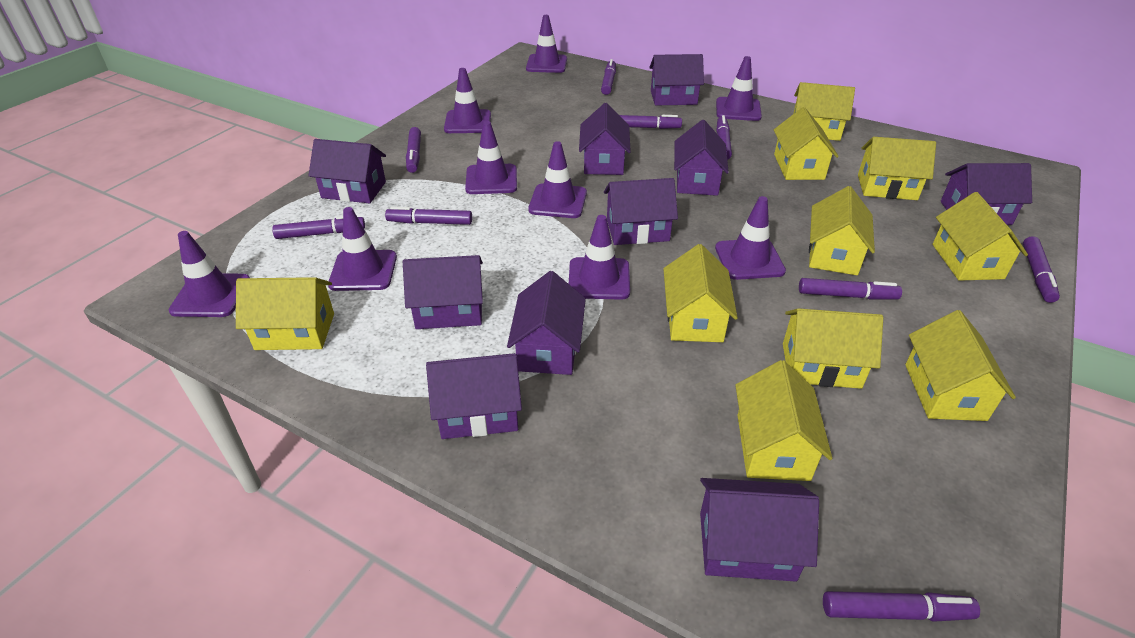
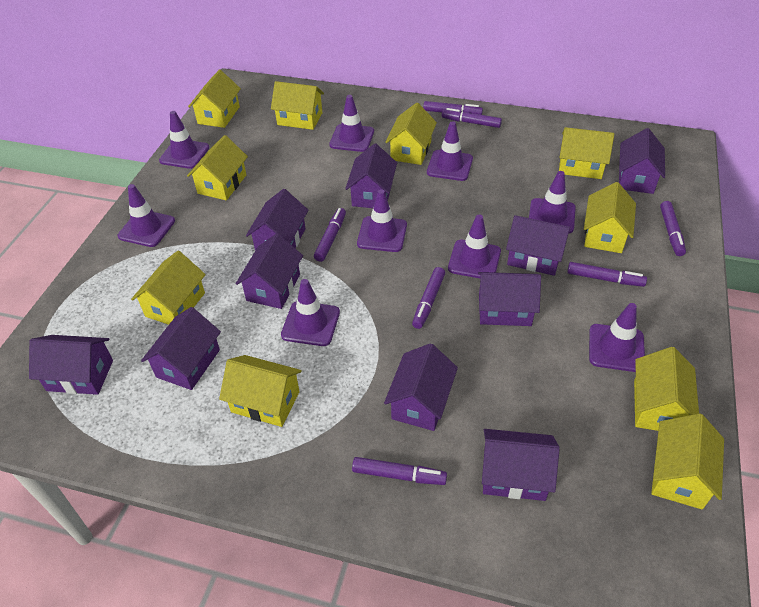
purple marker: 9 -> 7

